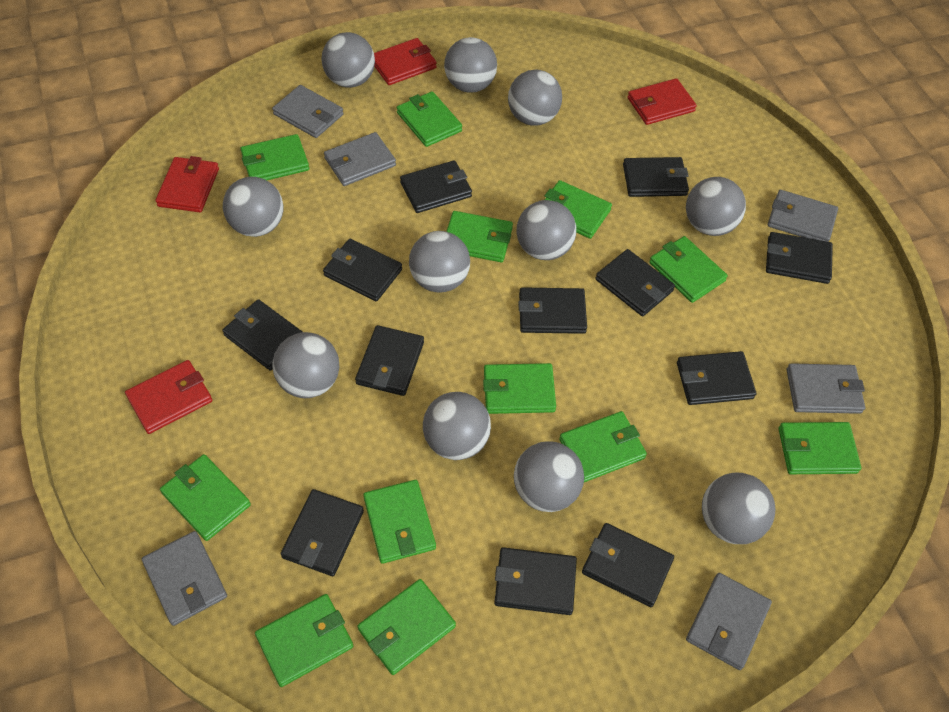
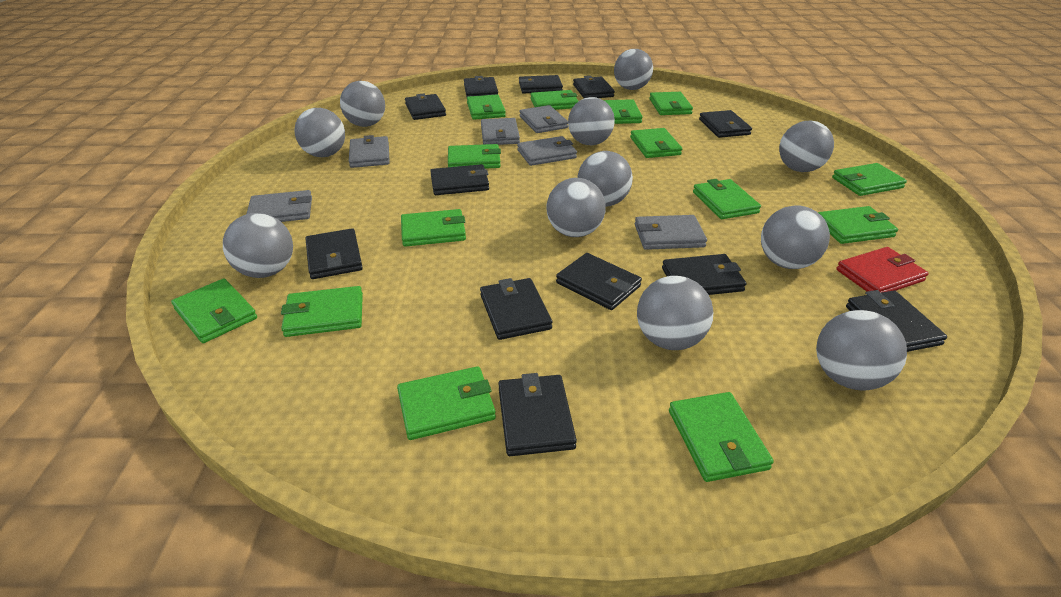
green wallet: 12 -> 14
red wallet: 4 -> 1

